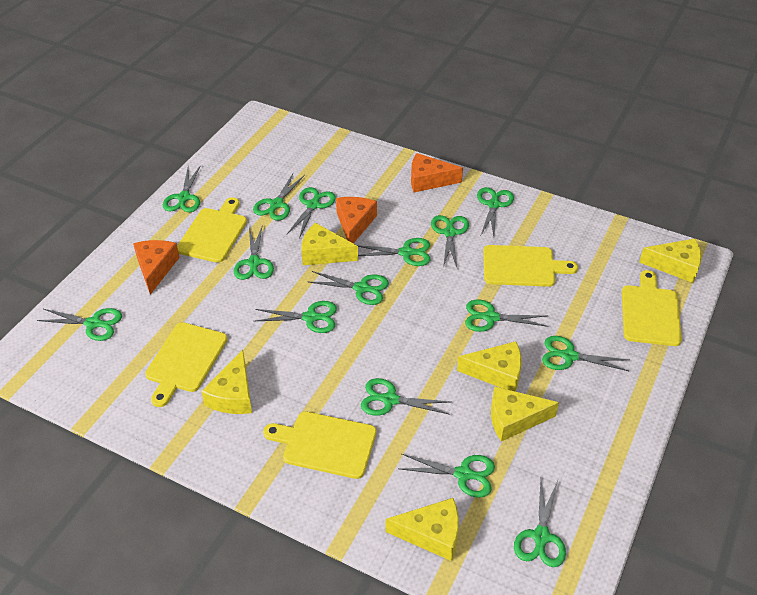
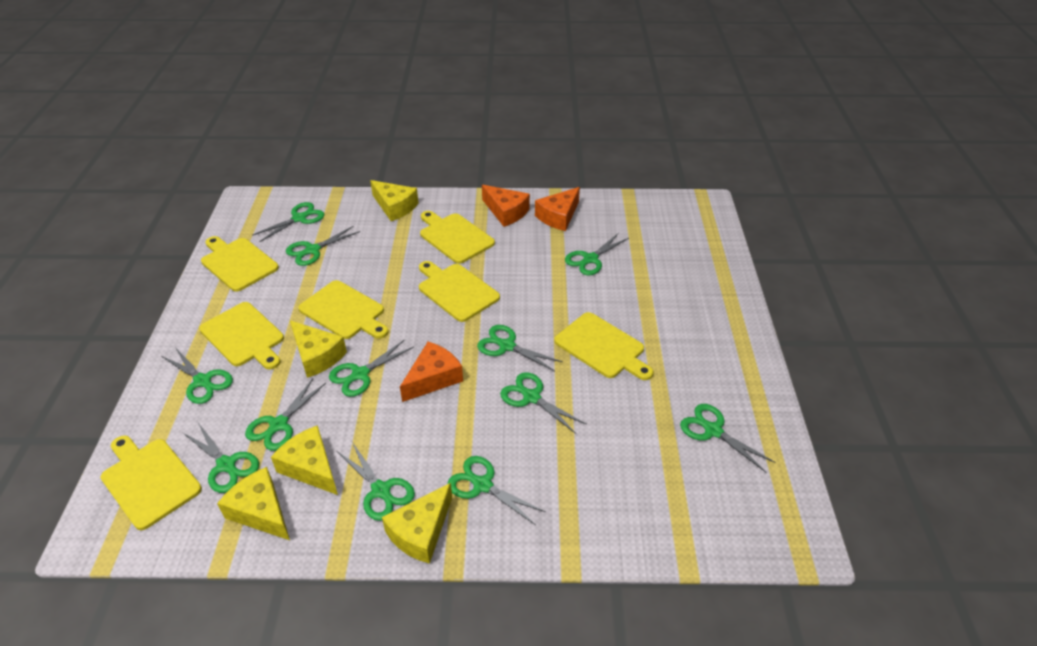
green scissors: 15 -> 12
yellow cheese: 6 -> 5
yellow cutting board: 5 -> 7

